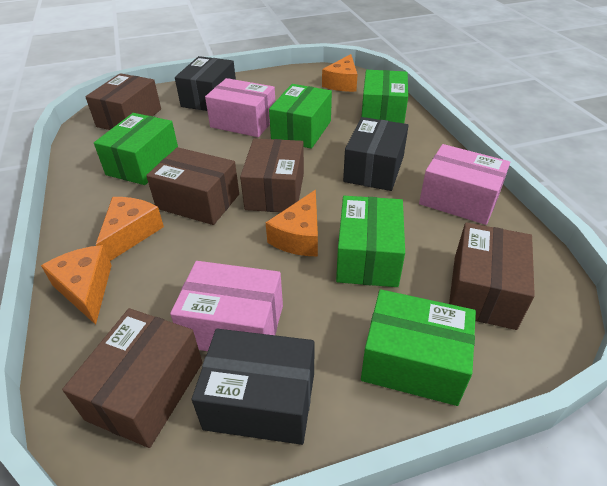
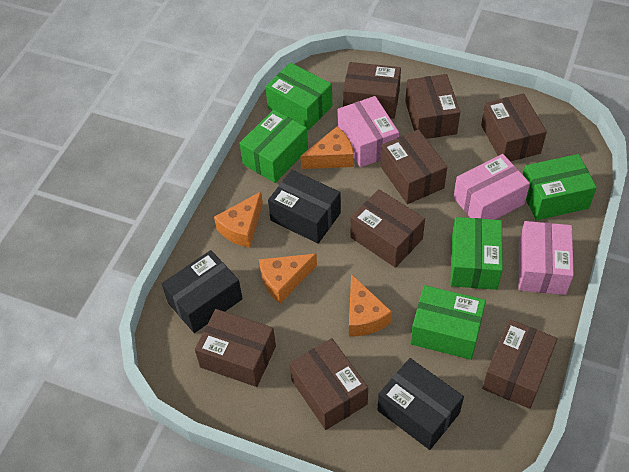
brown box: 5 -> 8

